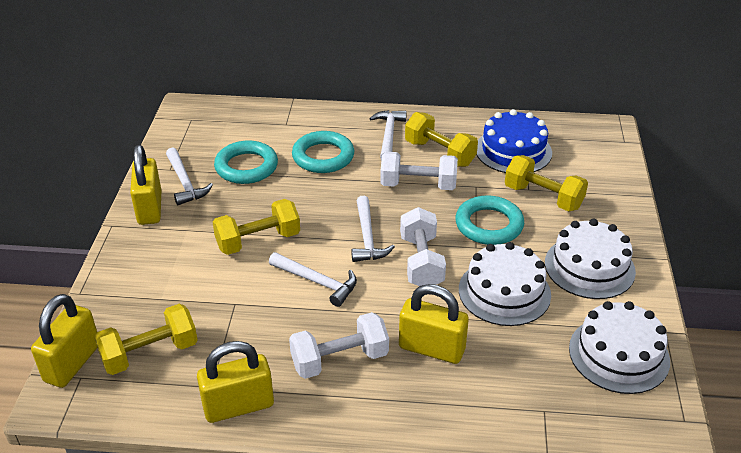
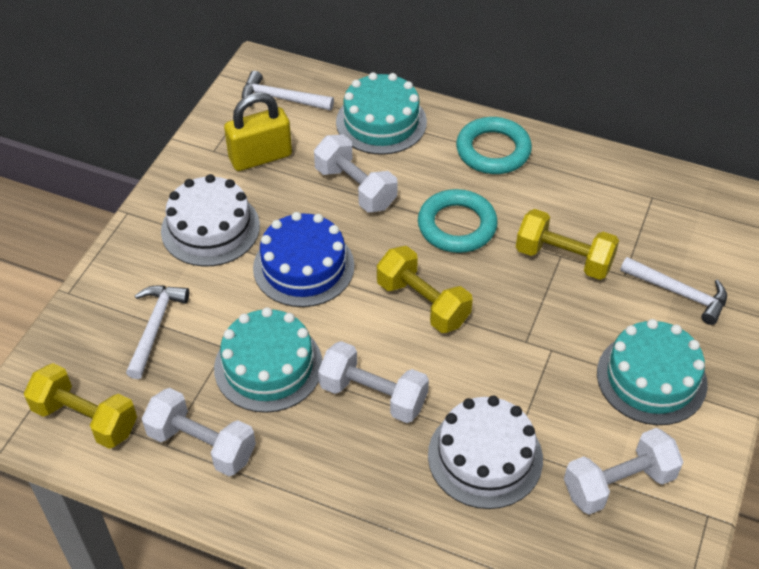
turquoise cake: 0 -> 3
turquoise ring: 3 -> 2
white cake: 3 -> 2
white dumbbell: 3 -> 4
white hammer: 4 -> 3
yellow dumbbell: 4 -> 3
yellow padlock: 4 -> 1

